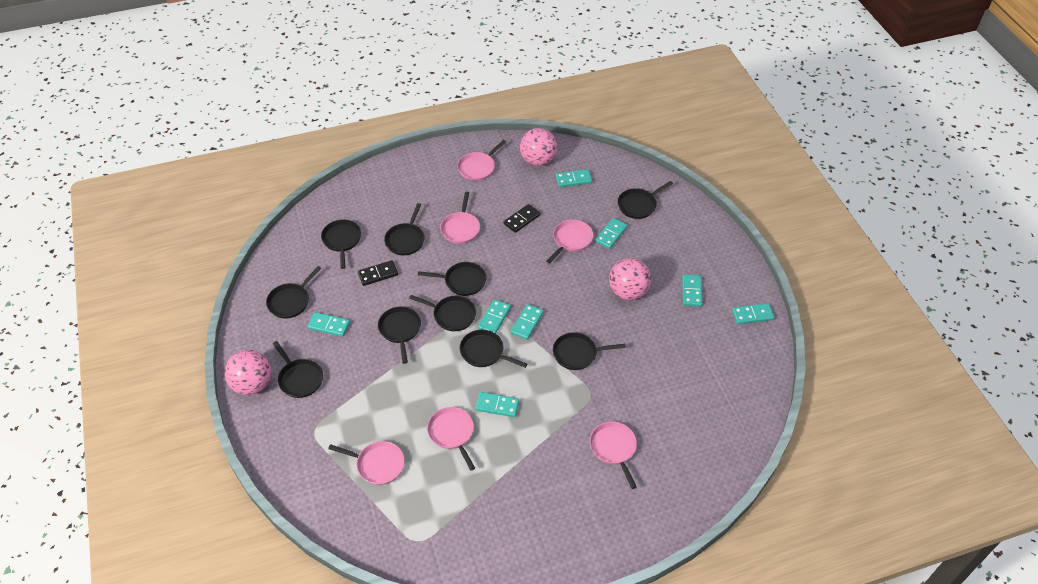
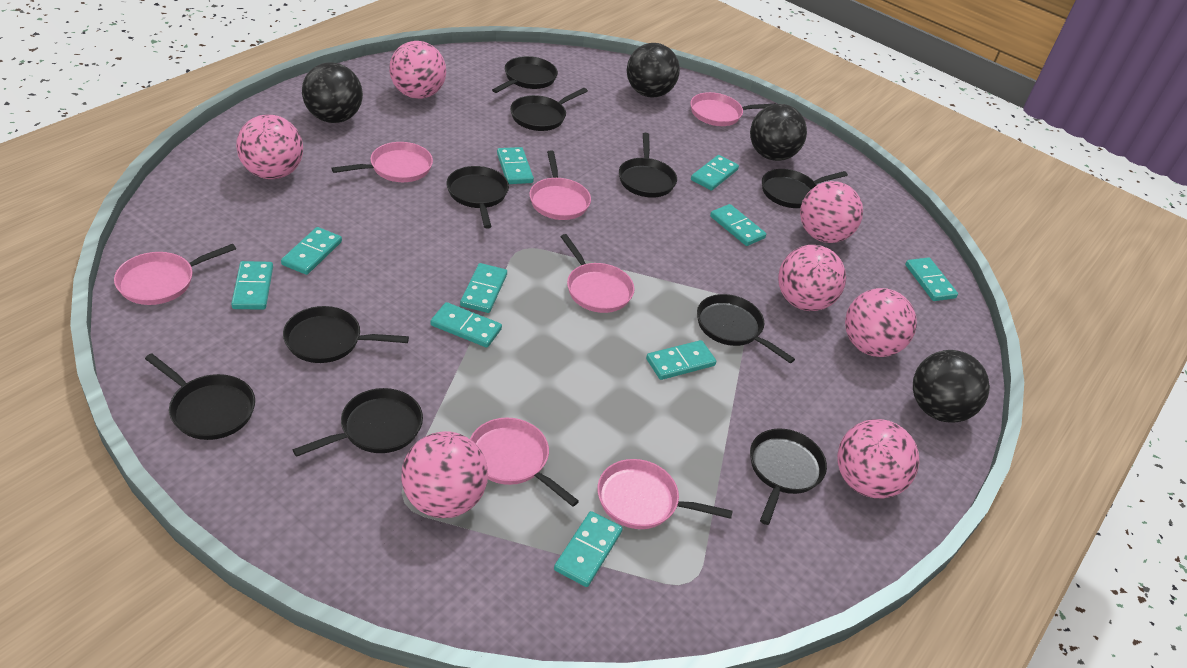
black ball: 0 -> 4
black domino: 2 -> 0
pink ball: 3 -> 7
pink pan: 6 -> 7
turquoise domino: 8 -> 10

